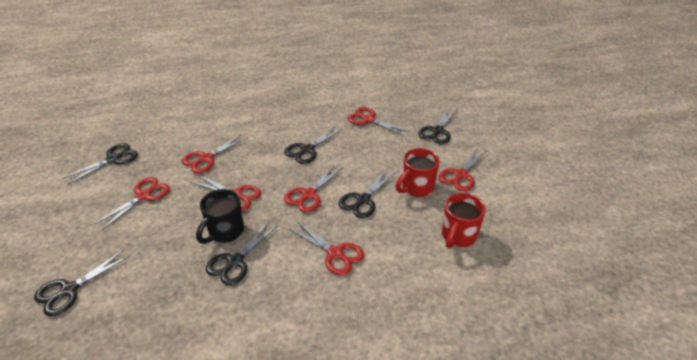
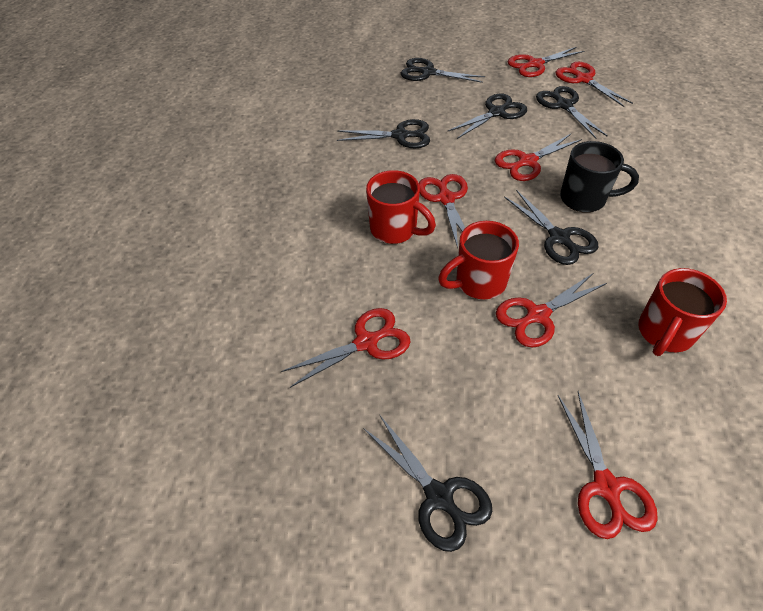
red mug: 2 -> 3

